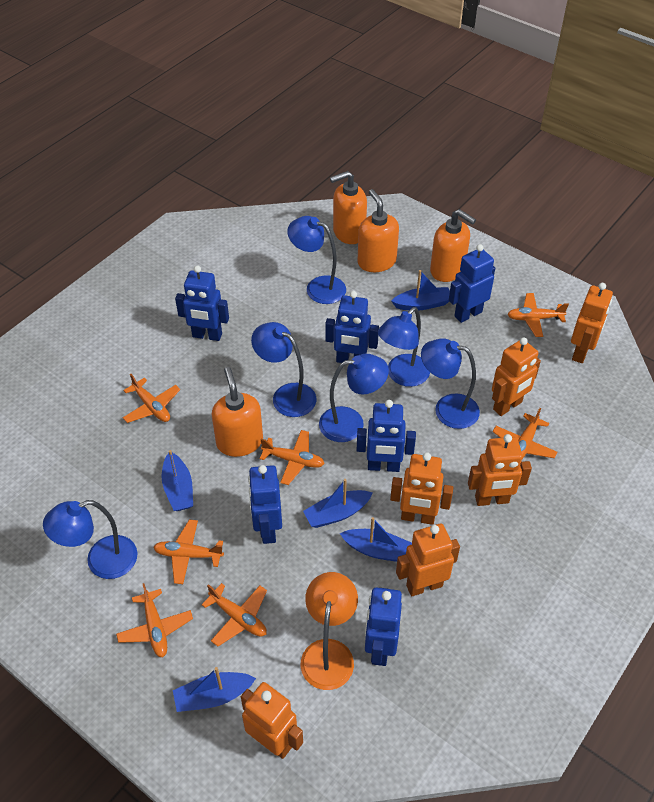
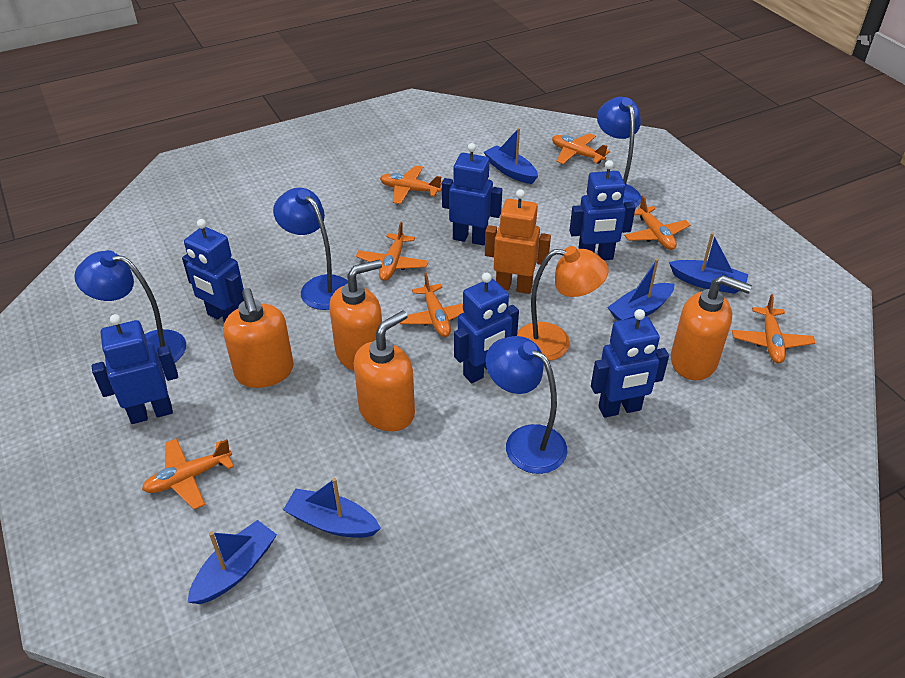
blue lamp: 6 -> 4
orange robot: 6 -> 1

